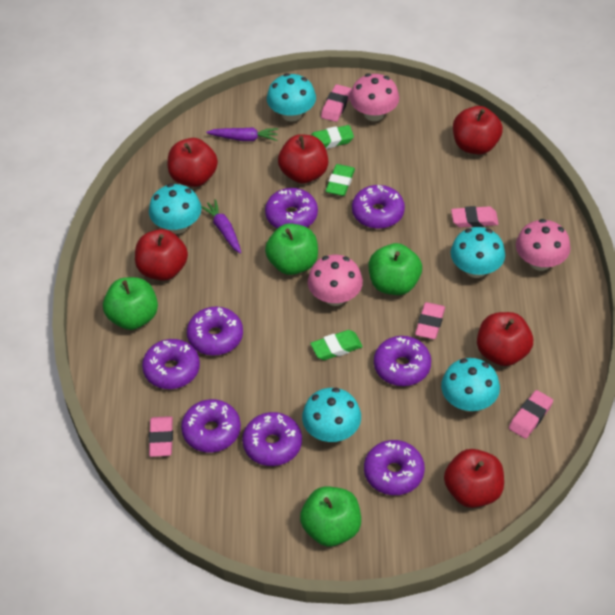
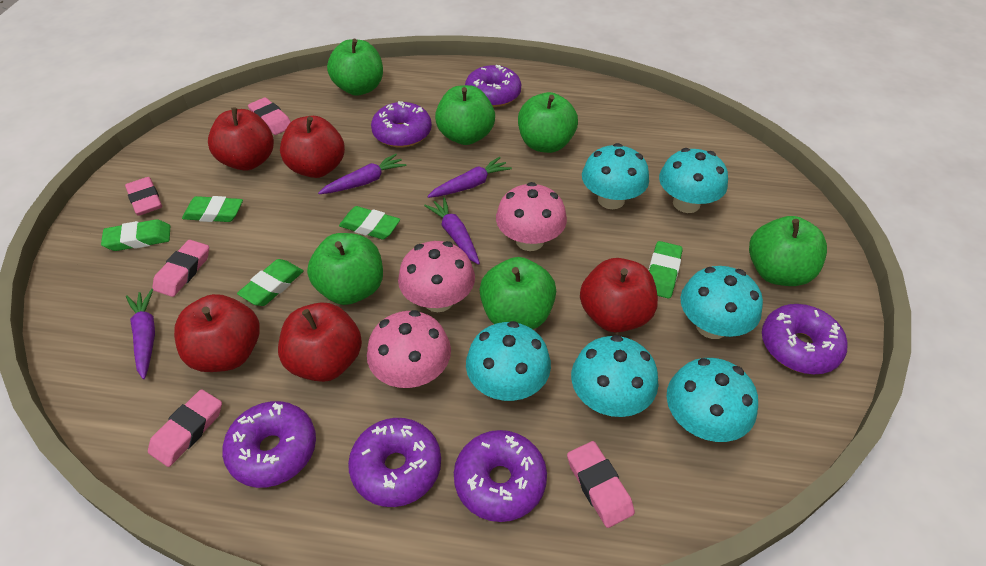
green apple: 4 -> 6
green eraser: 3 -> 5
purple carrot: 2 -> 4
purple donut: 8 -> 6
red apple: 6 -> 5
turquoise mushroom: 5 -> 6

